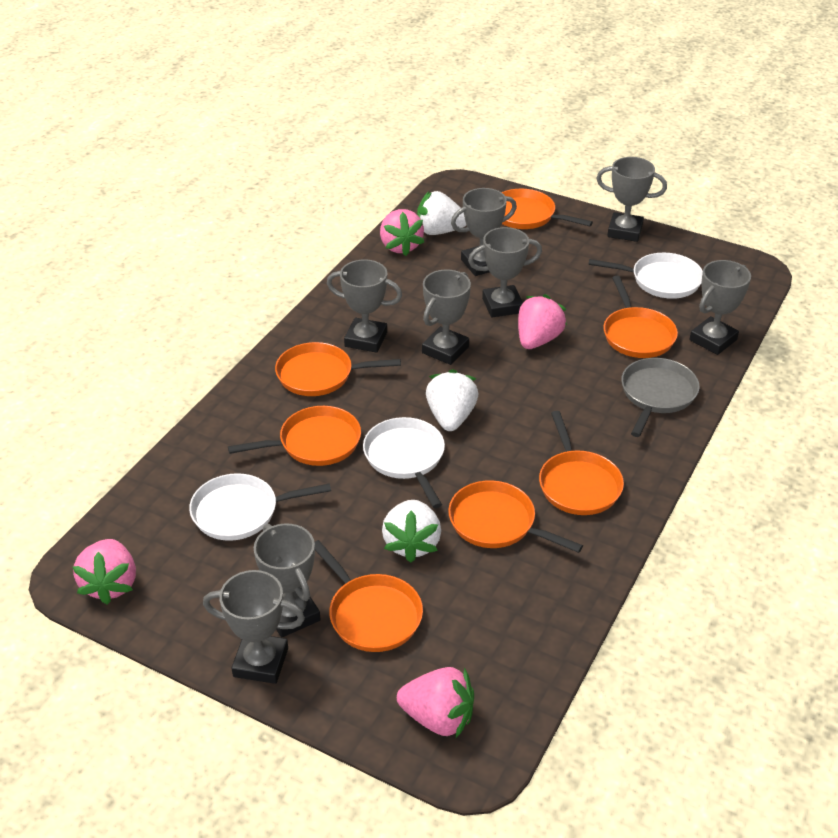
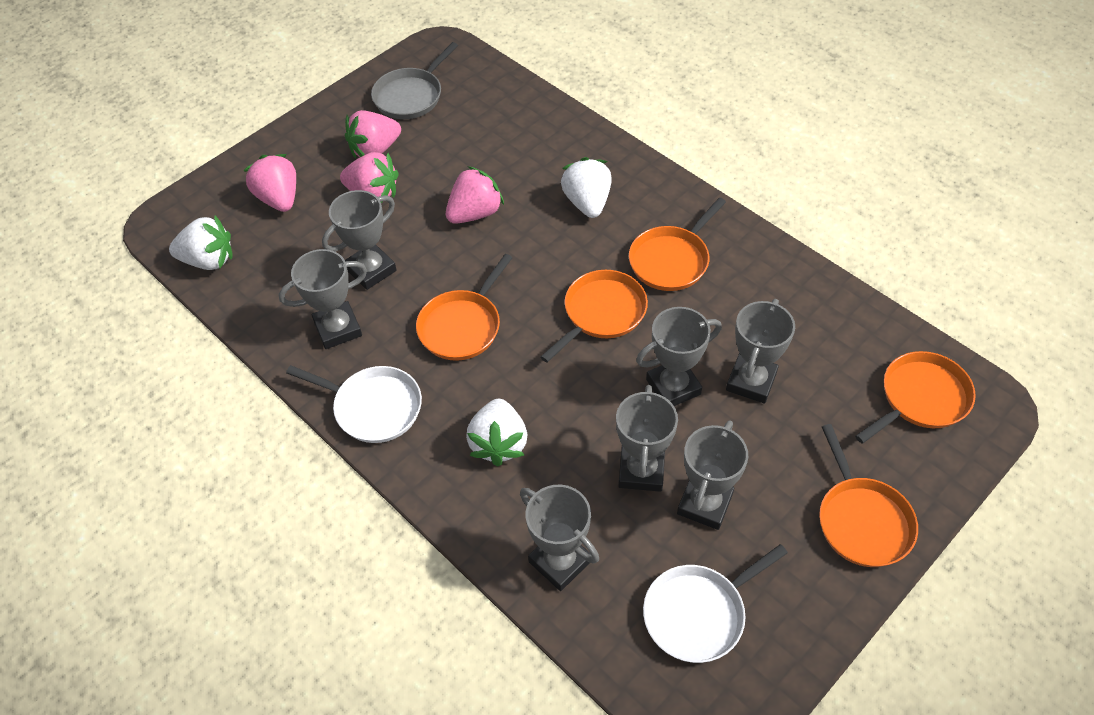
grey trophy: 8 -> 7
orange pan: 7 -> 5
white pan: 3 -> 2

